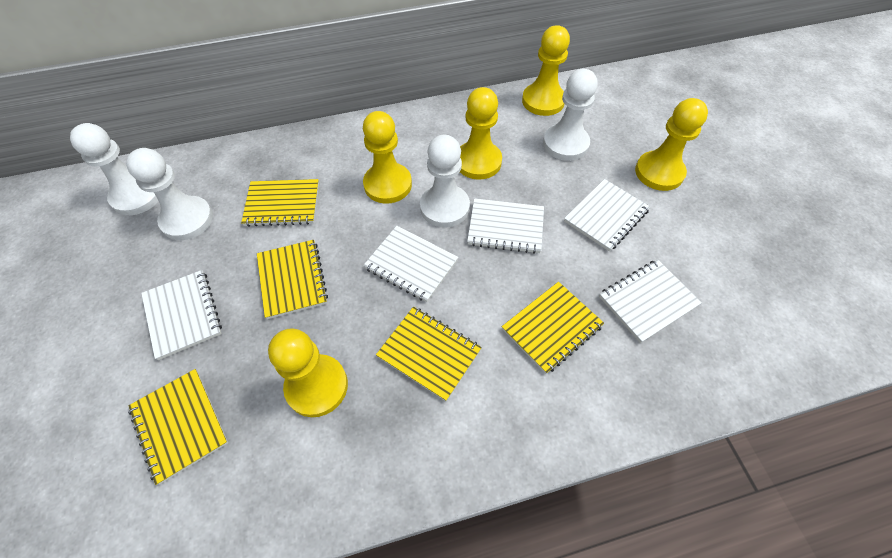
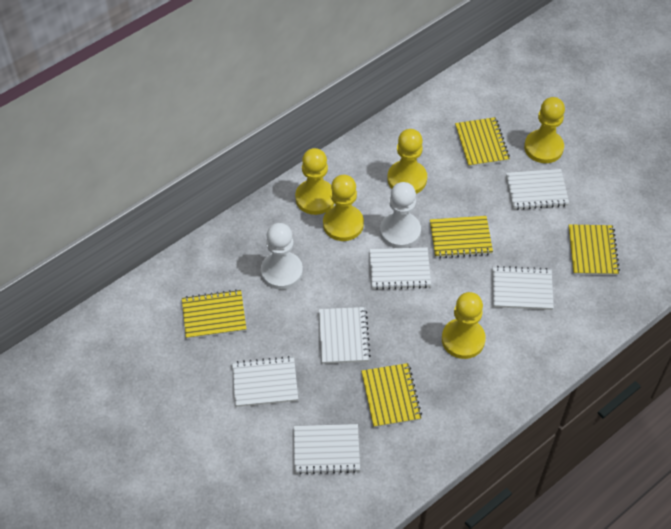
white notebook: 5 -> 6
white pawn: 4 -> 2

